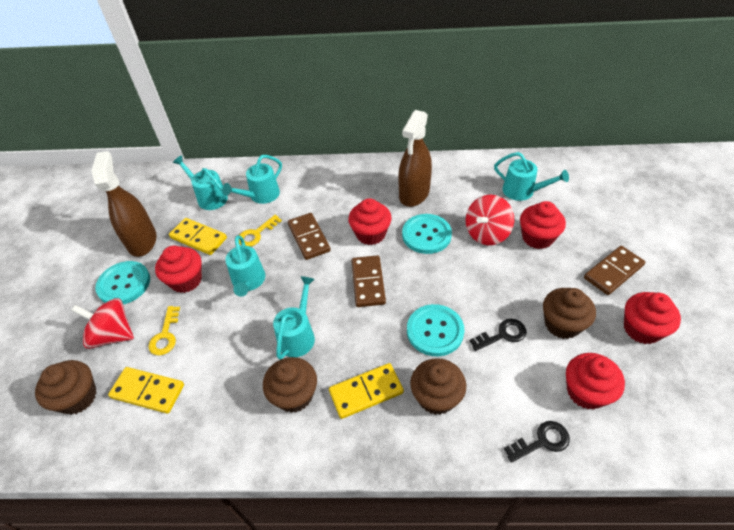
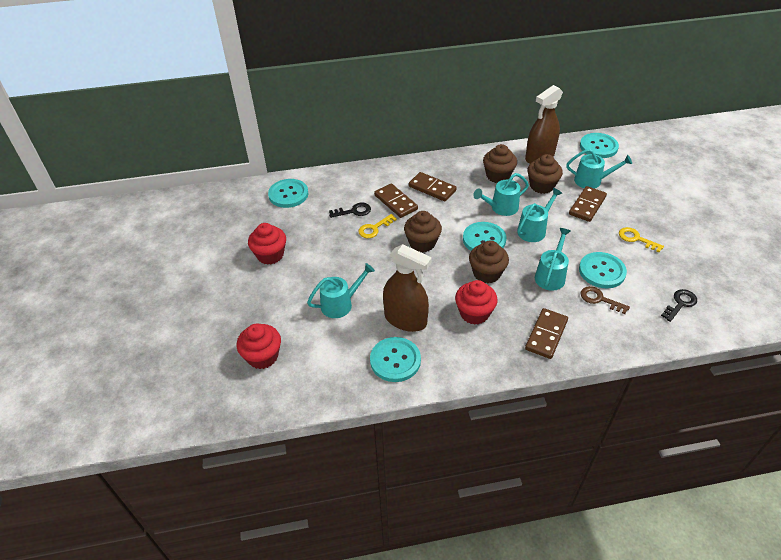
brown domino: 3 -> 4
brown key: 0 -> 1
red cupcake: 5 -> 3
red spinning top: 2 -> 0
turquoise button: 3 -> 5
yellow domino: 3 -> 0

